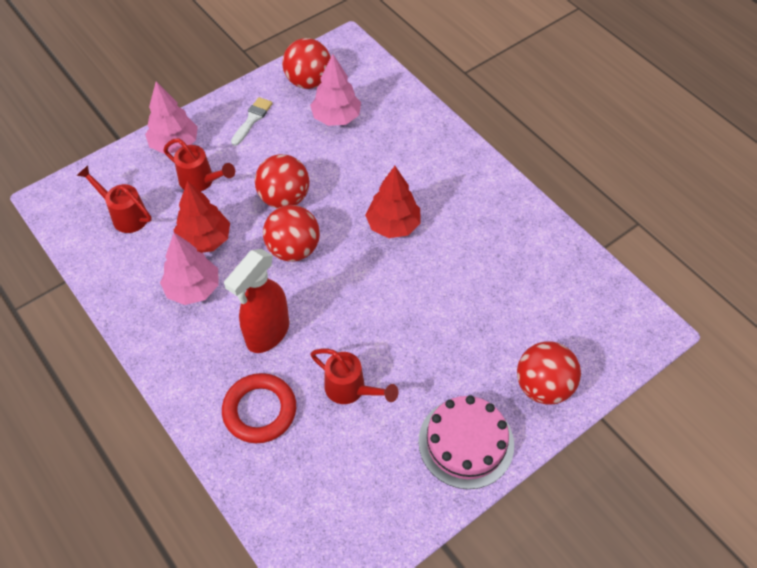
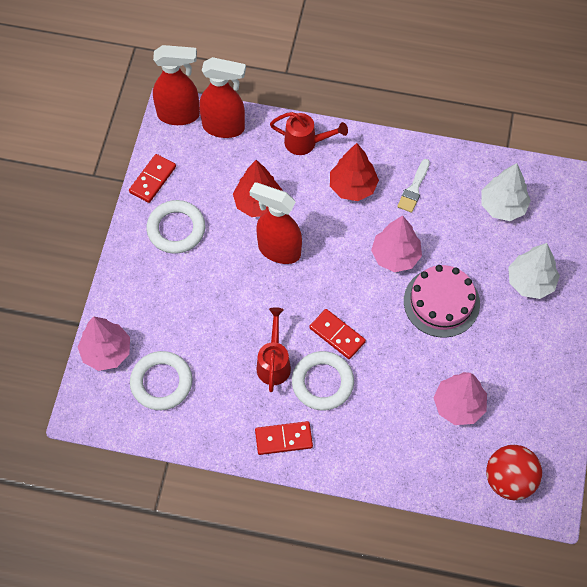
red ball: 4 -> 1
red domino: 0 -> 3
red ring: 1 -> 0
red spray bottle: 1 -> 3
red watering can: 3 -> 2
white ring: 0 -> 3
white tree: 0 -> 2

